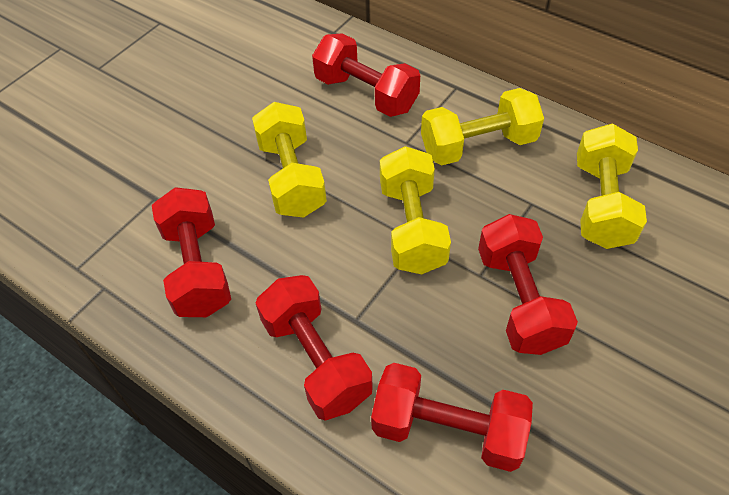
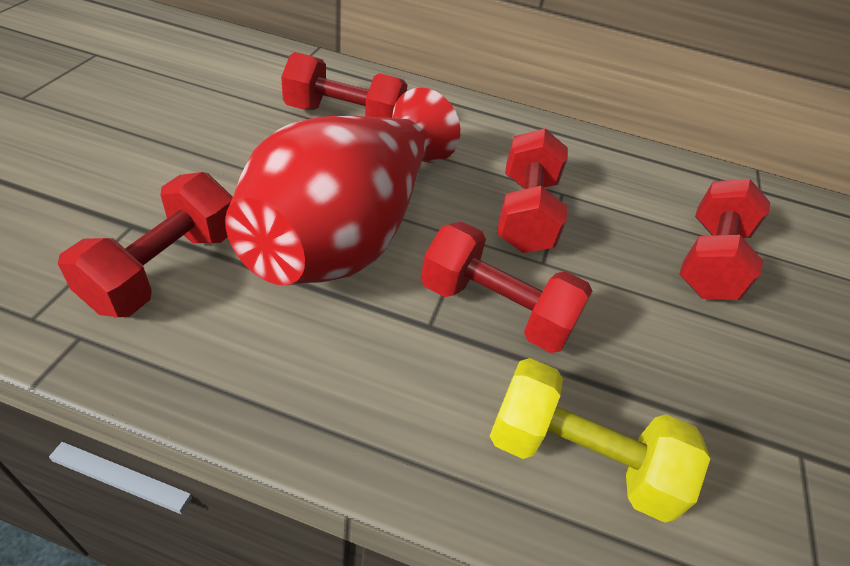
red vase: 0 -> 1
yellow dumbbell: 4 -> 1

